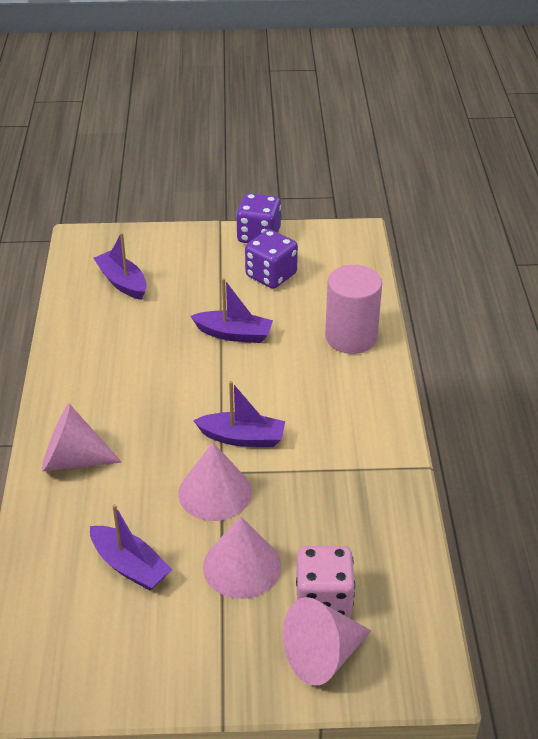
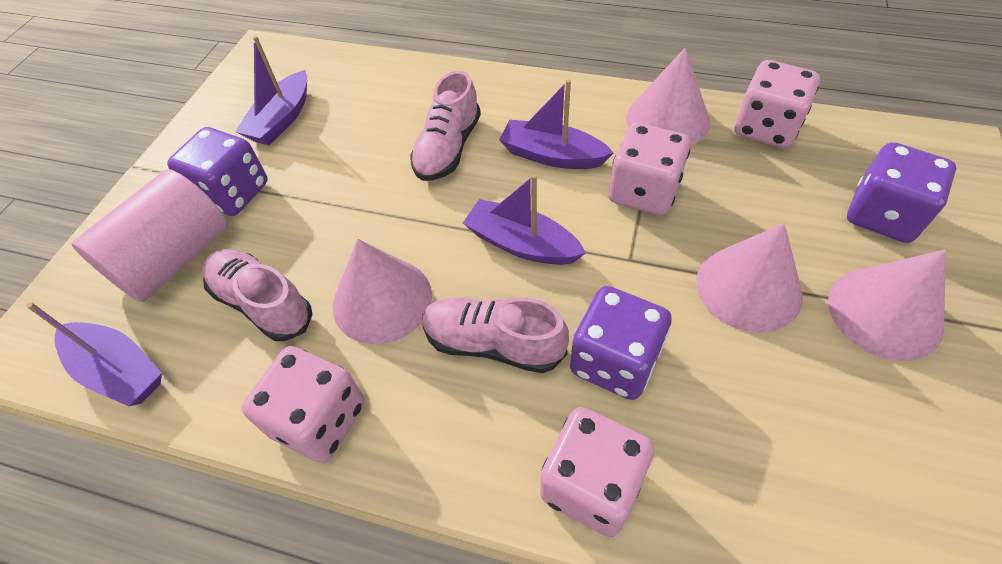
pink dice: 1 -> 4
pink shoe: 0 -> 3
purple dice: 2 -> 3

